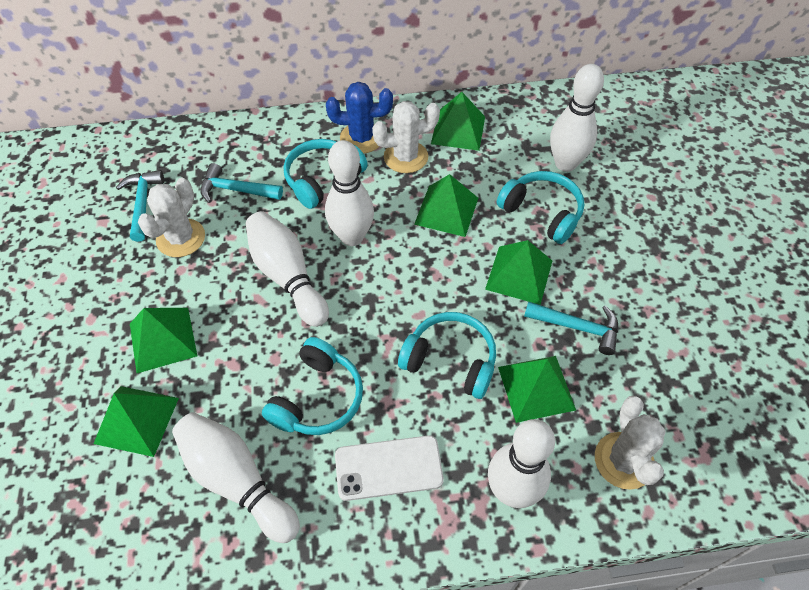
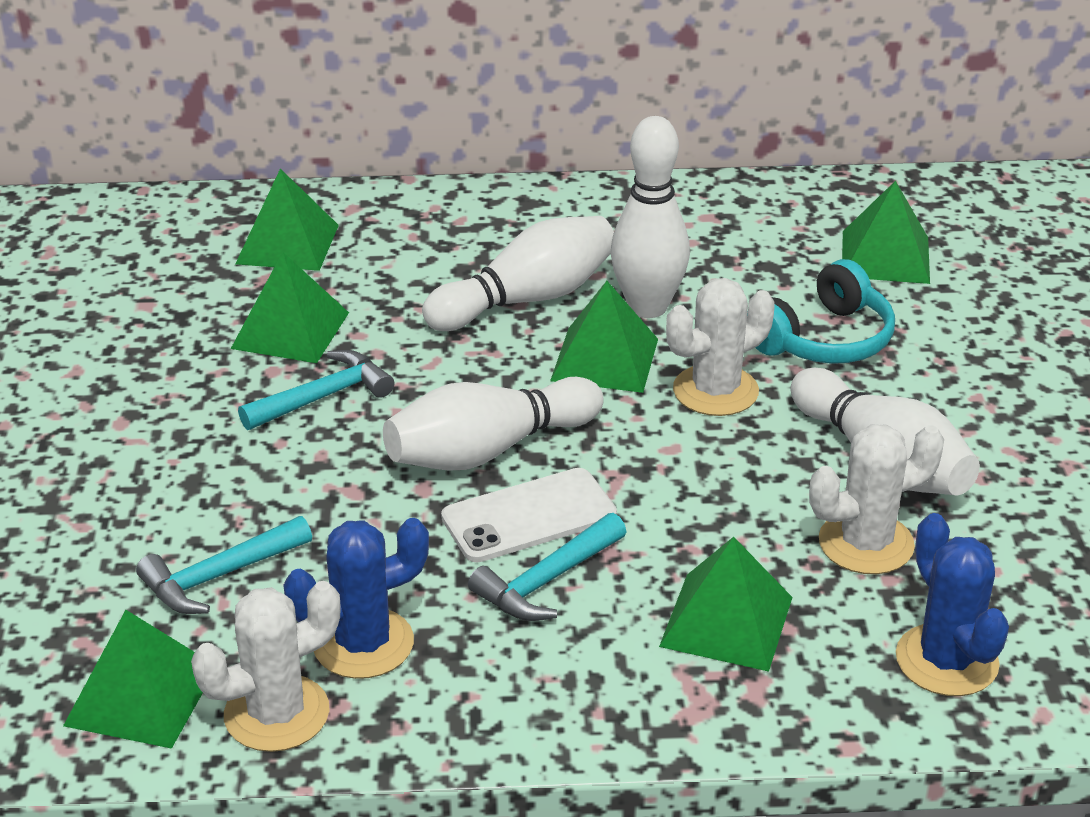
blue cactus: 1 -> 2
turquoise headphones: 4 -> 1
white bowling pin: 5 -> 4

